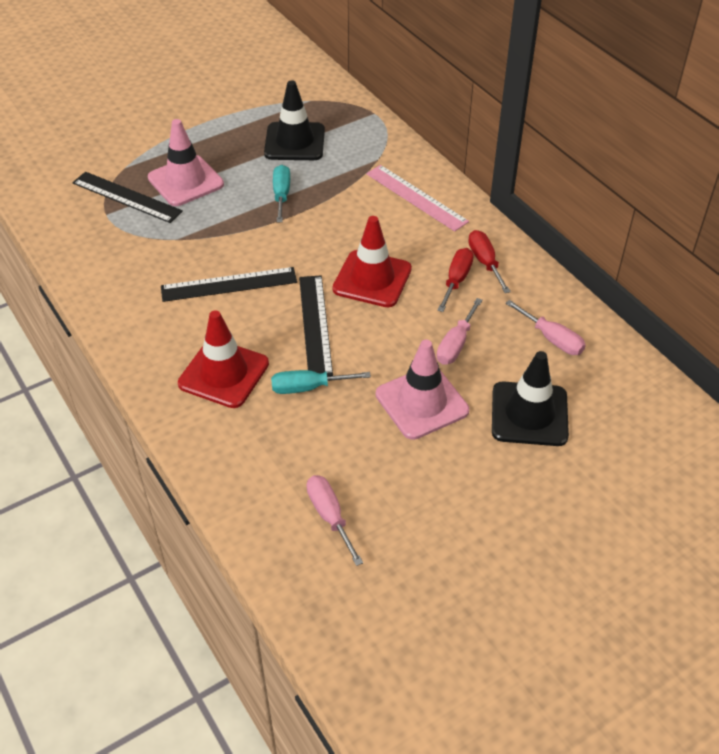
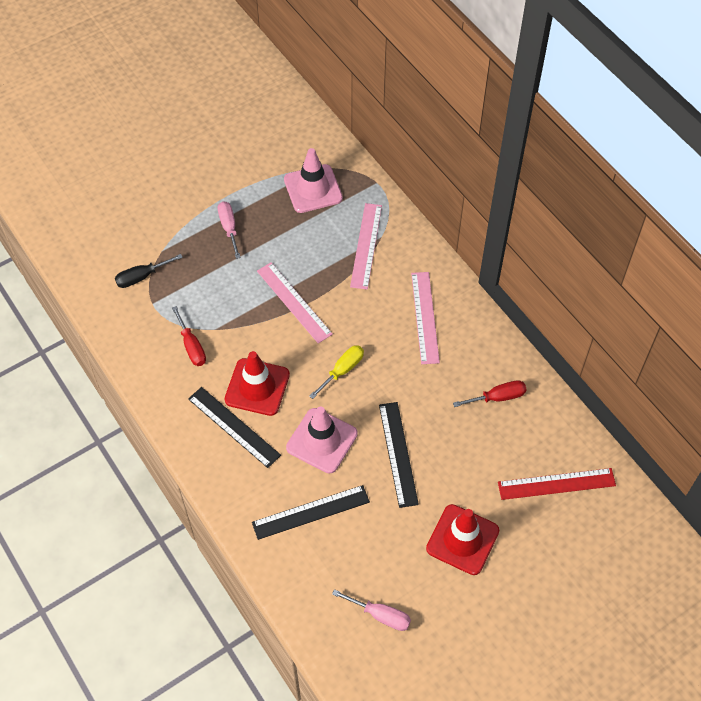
black screwdriver: 0 -> 1
black traffic cone: 2 -> 0
pink ruler: 1 -> 3
pink screwdriver: 3 -> 2
red ruler: 0 -> 1
turquoise screwdriver: 2 -> 0
yellow screwdriver: 0 -> 1

